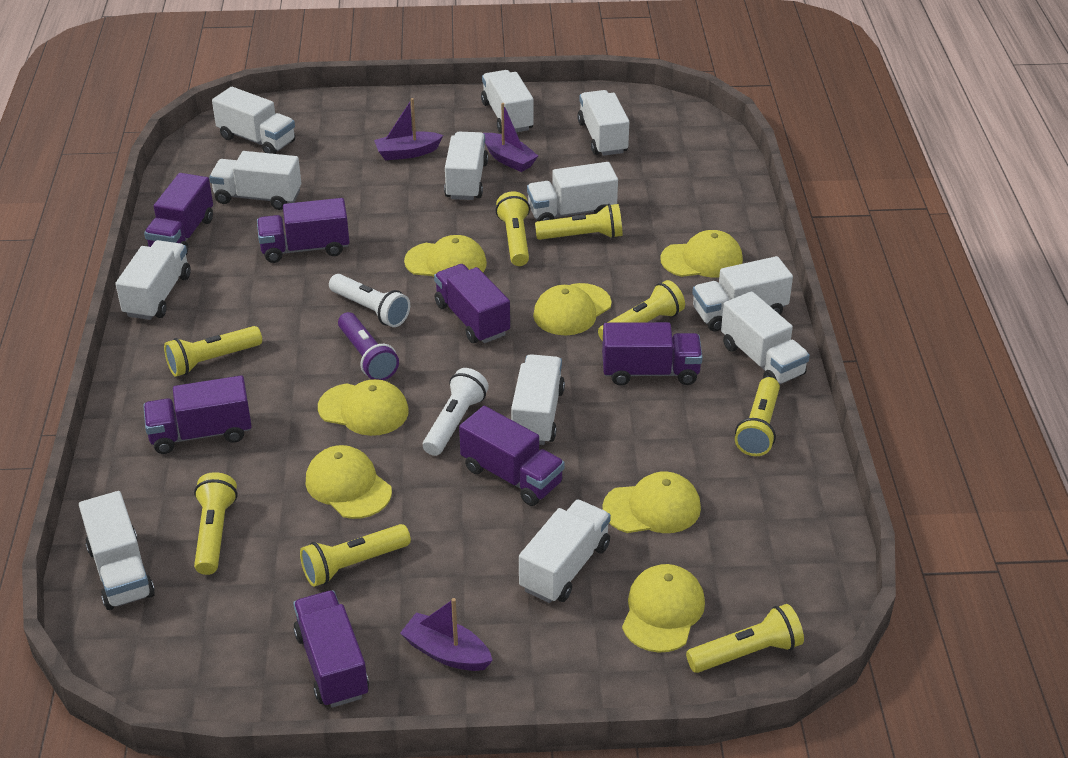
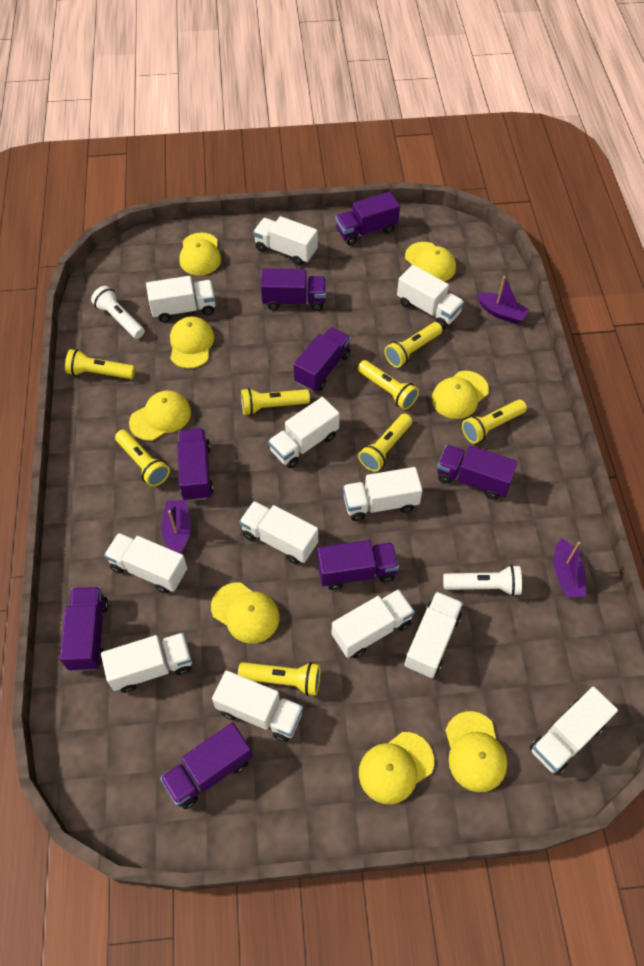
purple flashlight: 1 -> 0
purple truck: 7 -> 8
yellow cap: 7 -> 8

